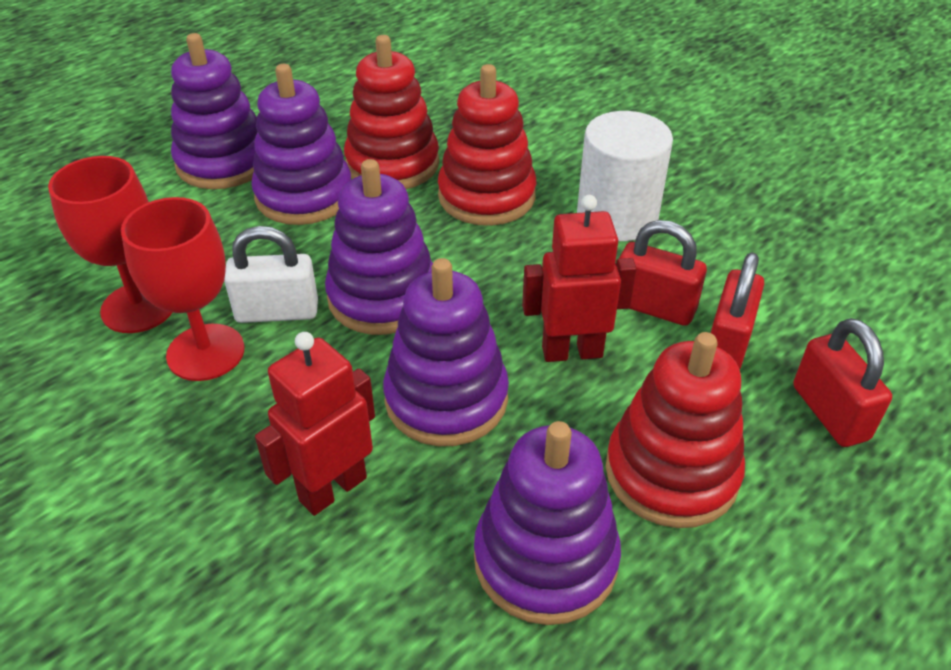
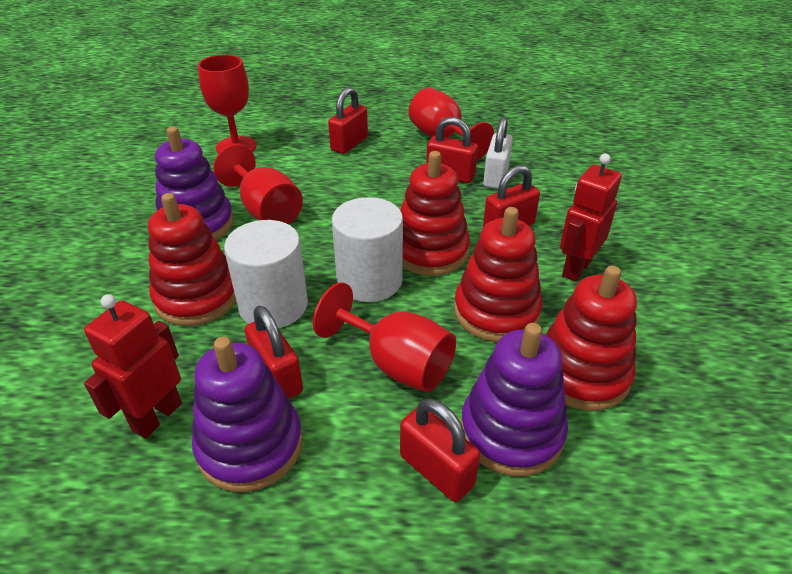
purple stacking toy: 5 -> 3
red goblet: 2 -> 4
red padlock: 3 -> 5
red stacking toy: 3 -> 4
white cylinder: 1 -> 2

